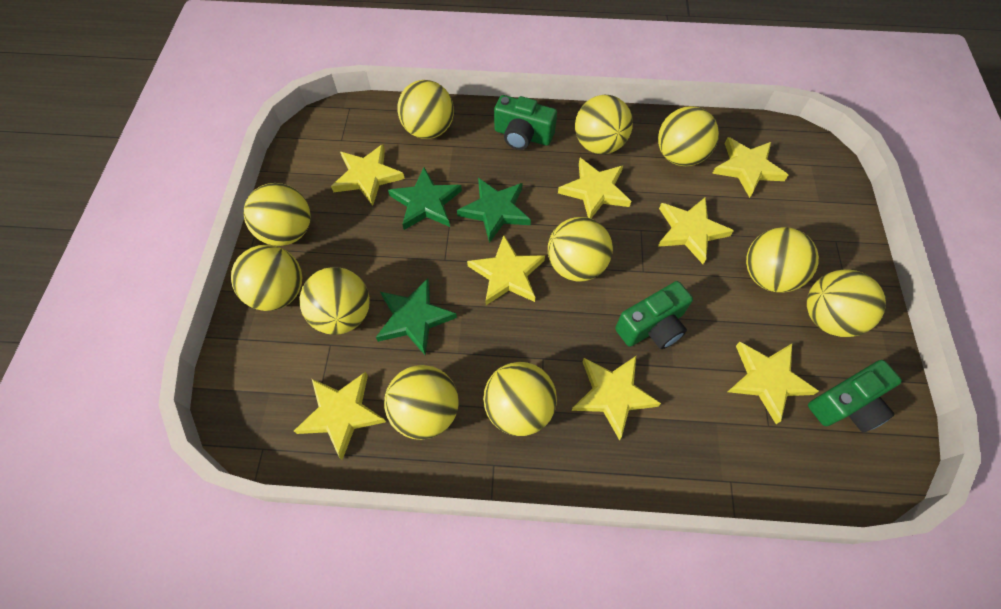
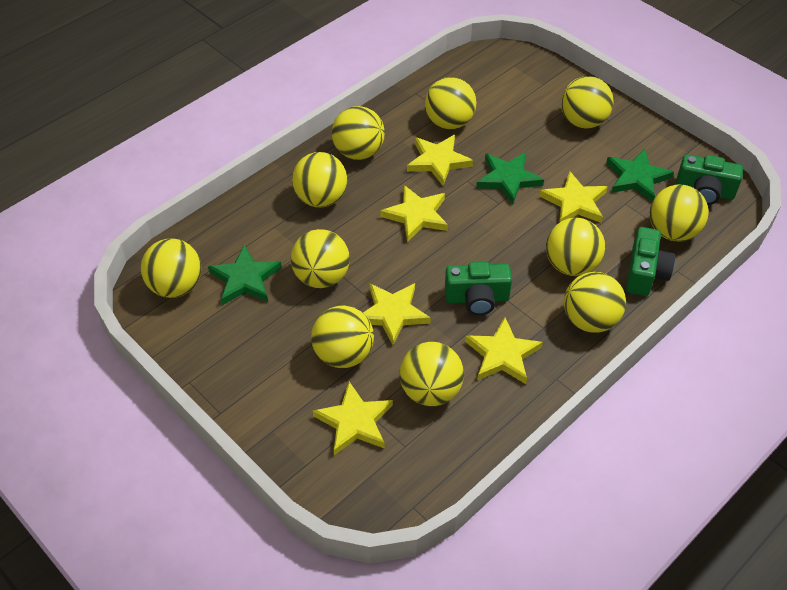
yellow star: 8 -> 6

